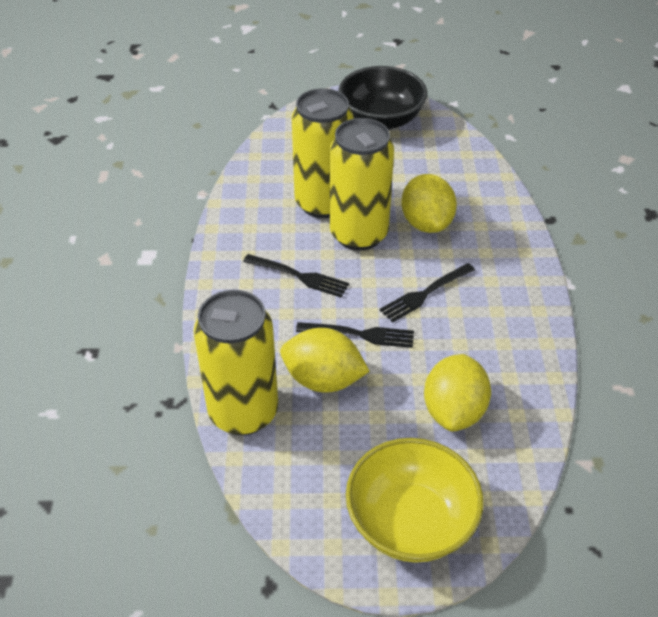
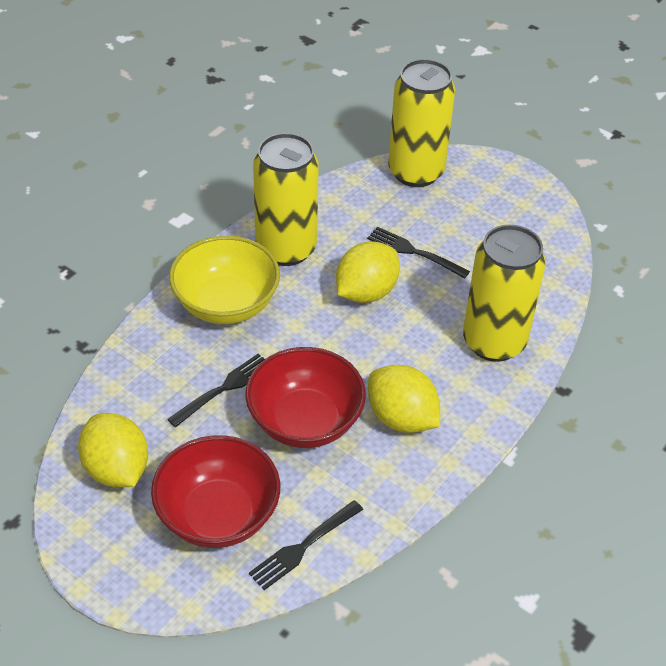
black bowl: 1 -> 0
red bowl: 0 -> 2

